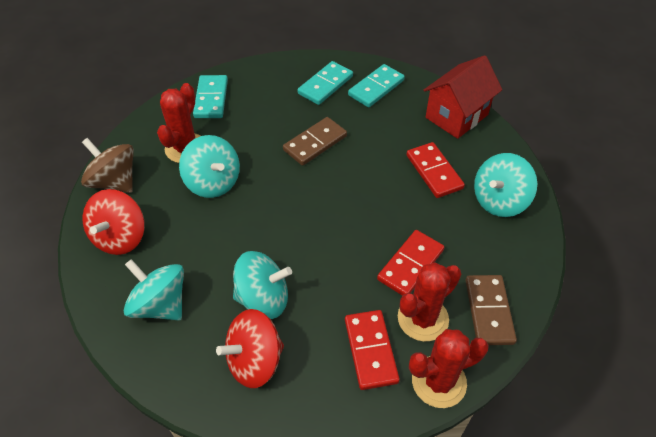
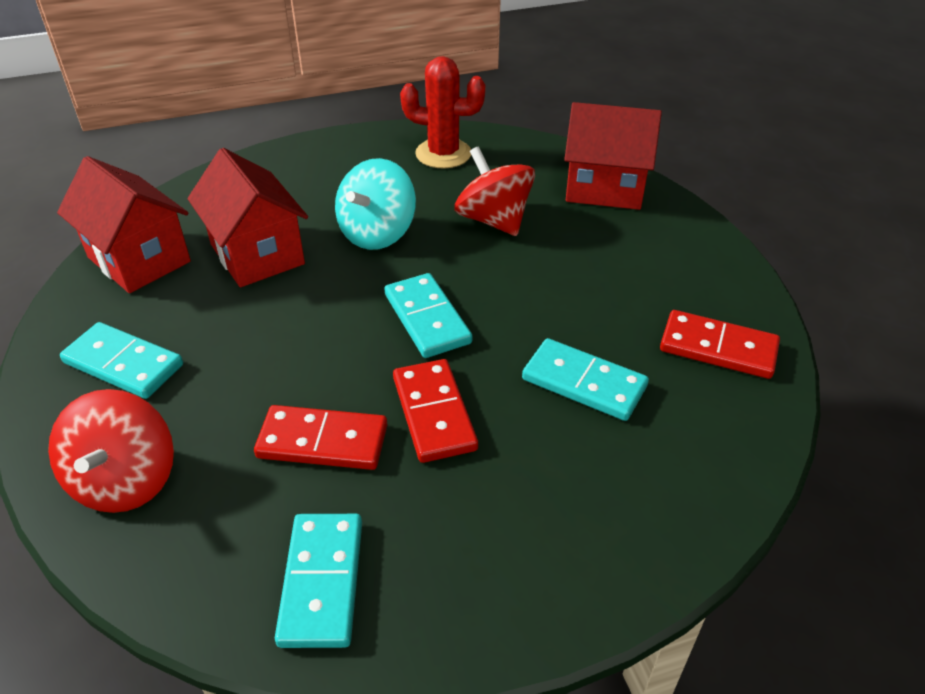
brown domino: 2 -> 0
brown spinning top: 1 -> 0
red cactus: 3 -> 1
red house: 1 -> 3
turquoise domino: 3 -> 4
turquoise spinning top: 4 -> 1

